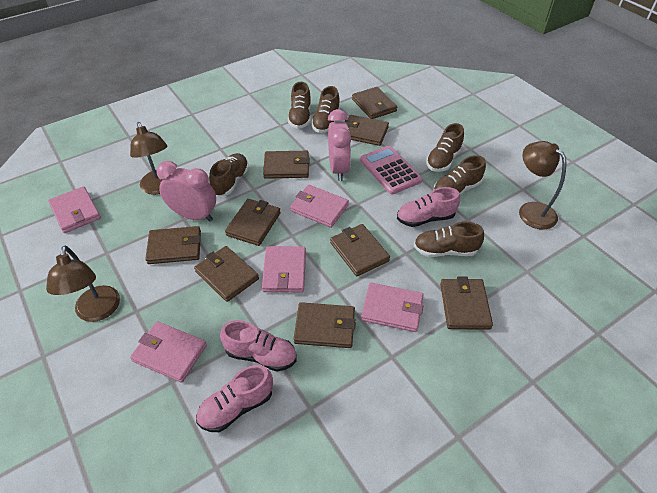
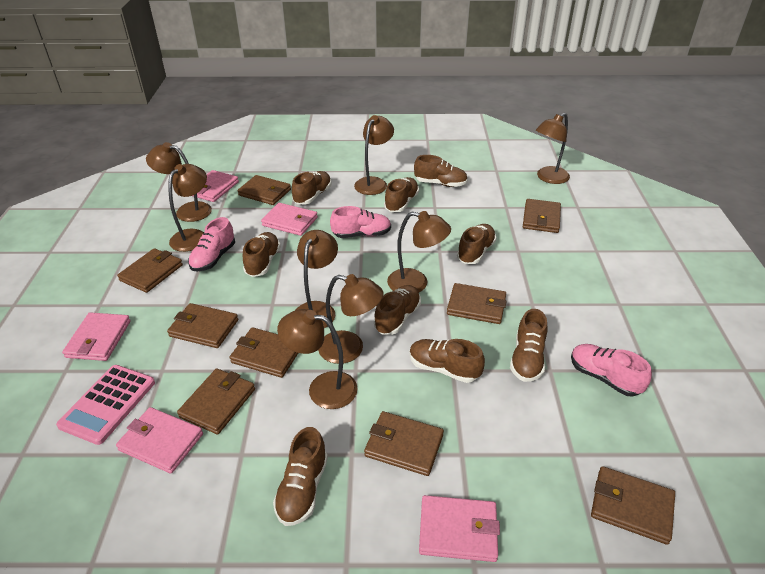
brown lamp: 3 -> 8
brown shoe: 6 -> 9
pink clock: 2 -> 0

